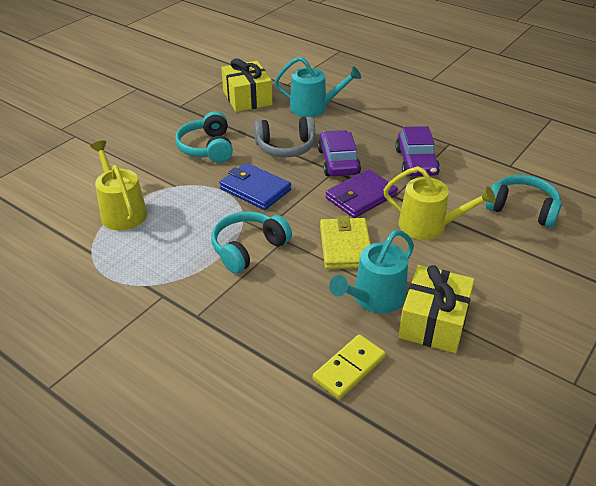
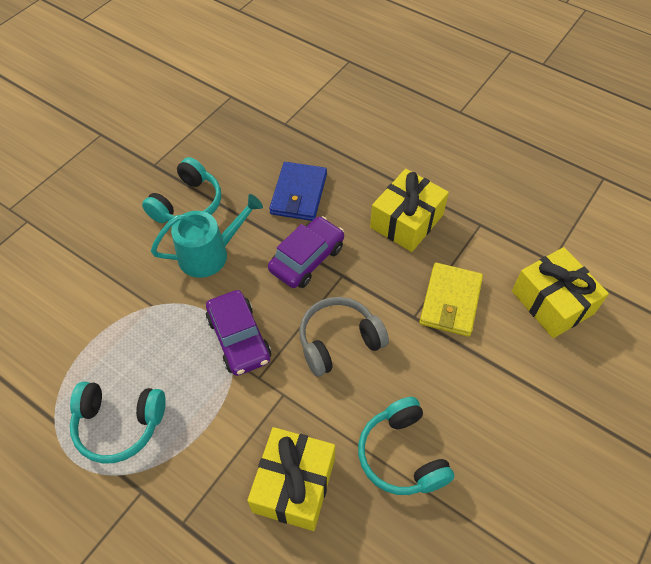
purple wallet: 1 -> 0
turquoise watering can: 2 -> 1
yellow domino: 1 -> 0
yellow gift: 2 -> 3
yellow watering can: 2 -> 0

